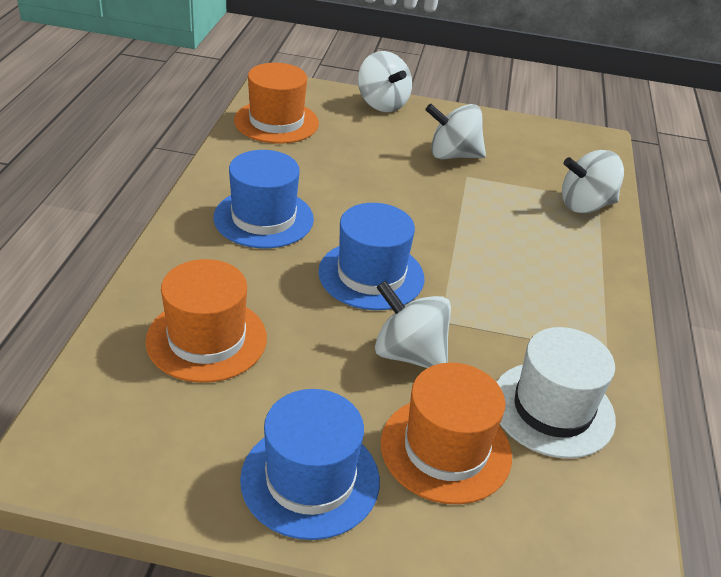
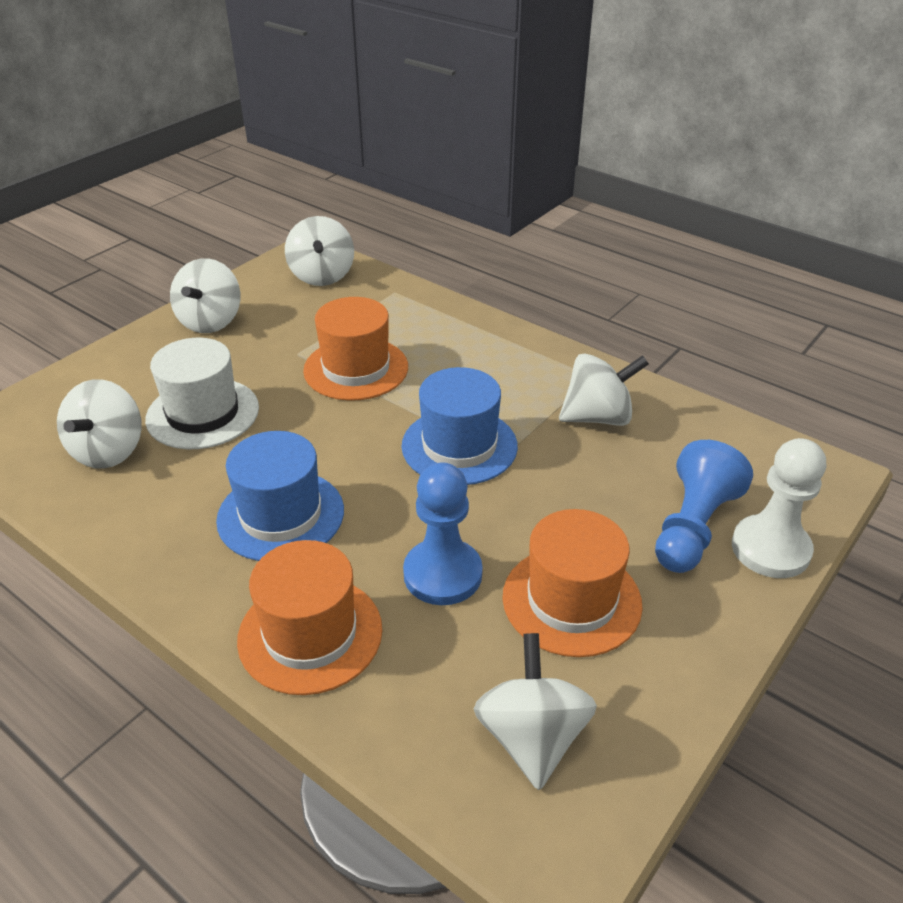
blue hat: 3 -> 2
blue pawn: 0 -> 2
white pawn: 0 -> 1
white spinning top: 4 -> 5

